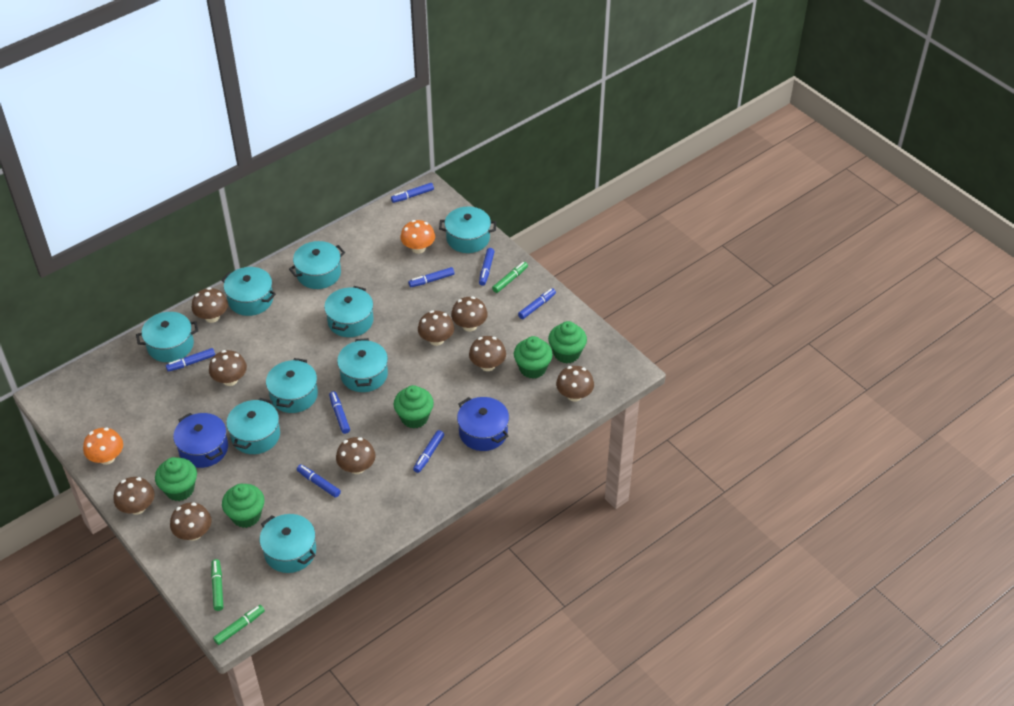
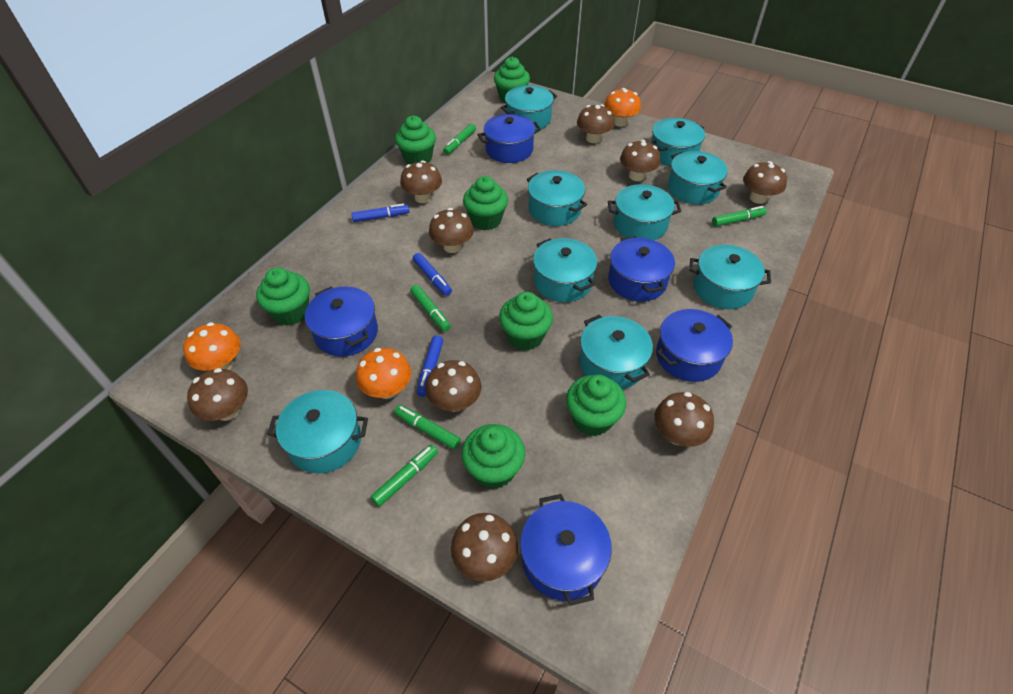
blue marker: 8 -> 3
blue pot: 2 -> 5
green cupcake: 5 -> 7
green marker: 3 -> 5
orange mushroom: 2 -> 3

